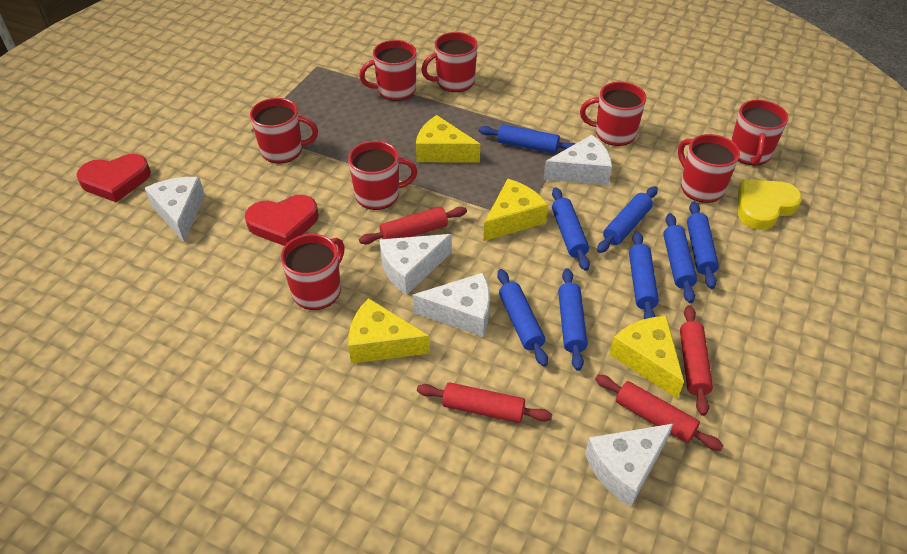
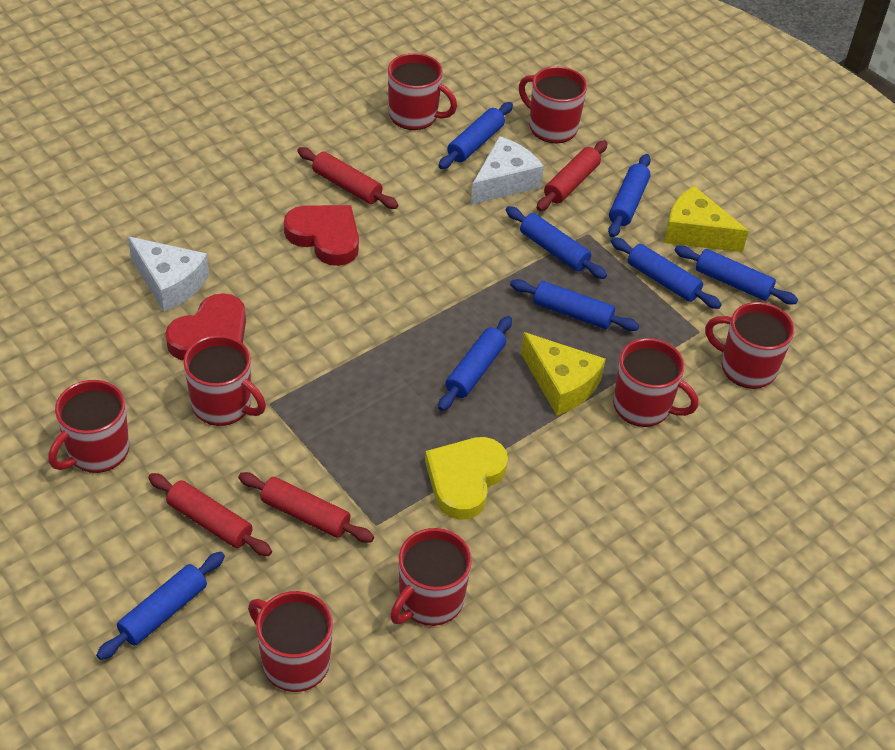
white cheese: 5 -> 2
yellow cheese: 4 -> 2

